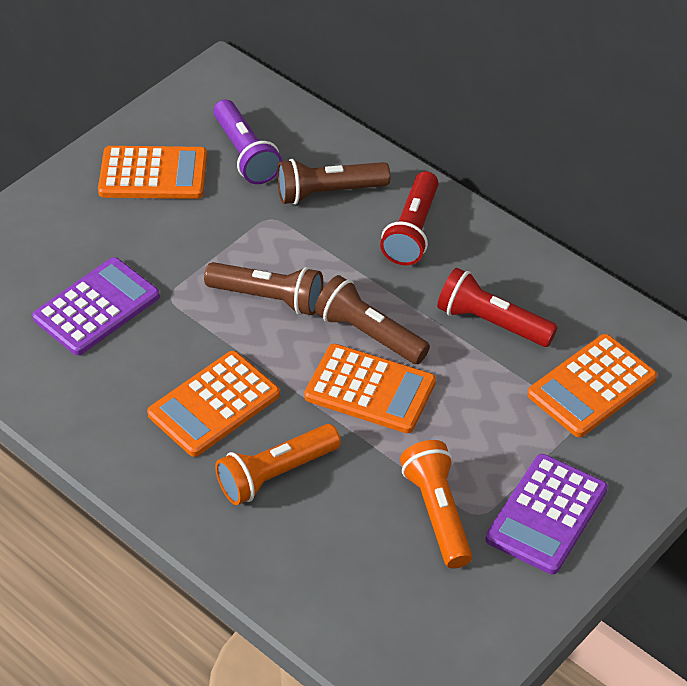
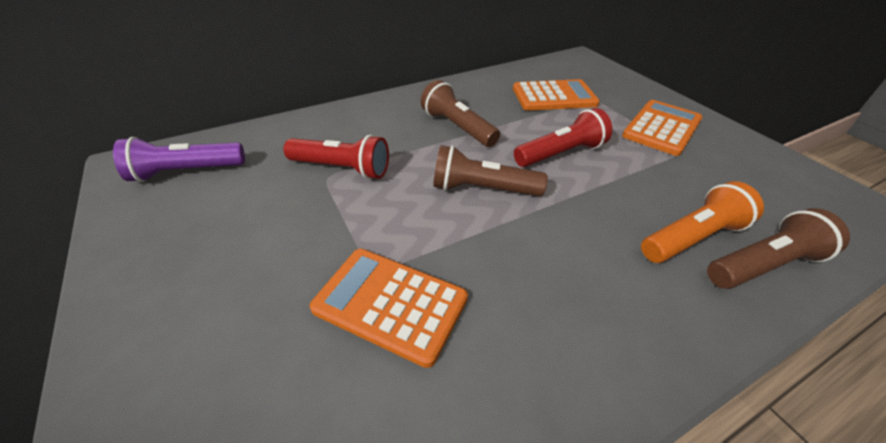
orange calculator: 4 -> 3
orange flashlight: 2 -> 1
purple calculator: 2 -> 0

